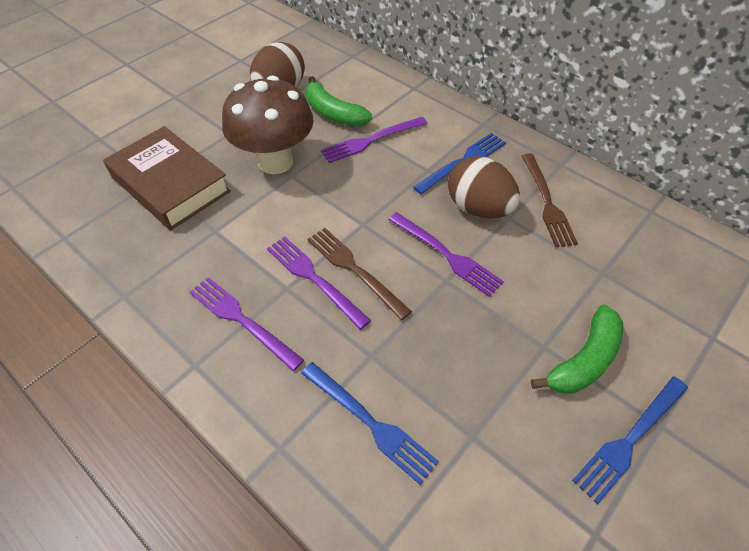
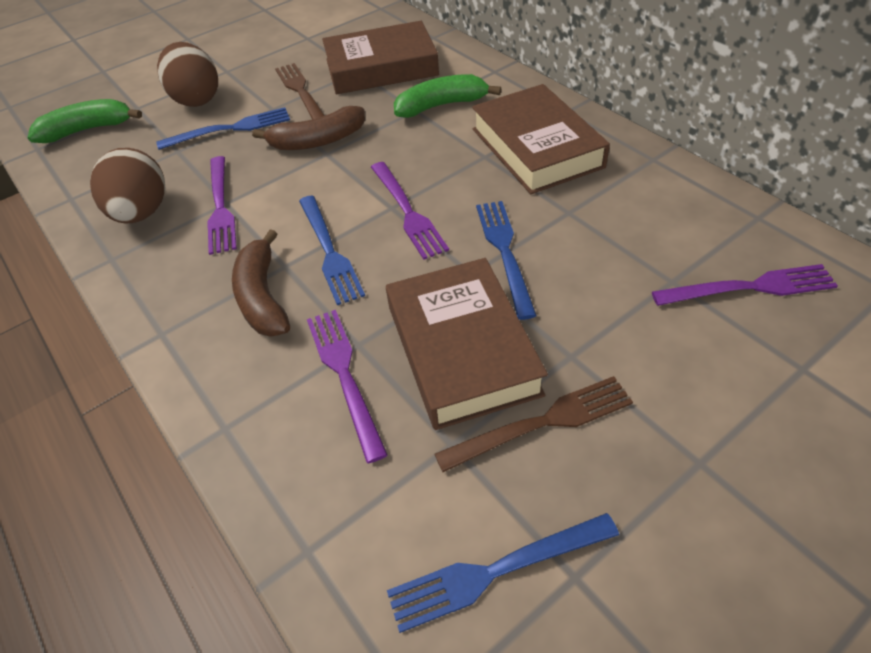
blue fork: 3 -> 4
brown banana: 0 -> 2
brown book: 1 -> 3
brown mushroom: 1 -> 0

